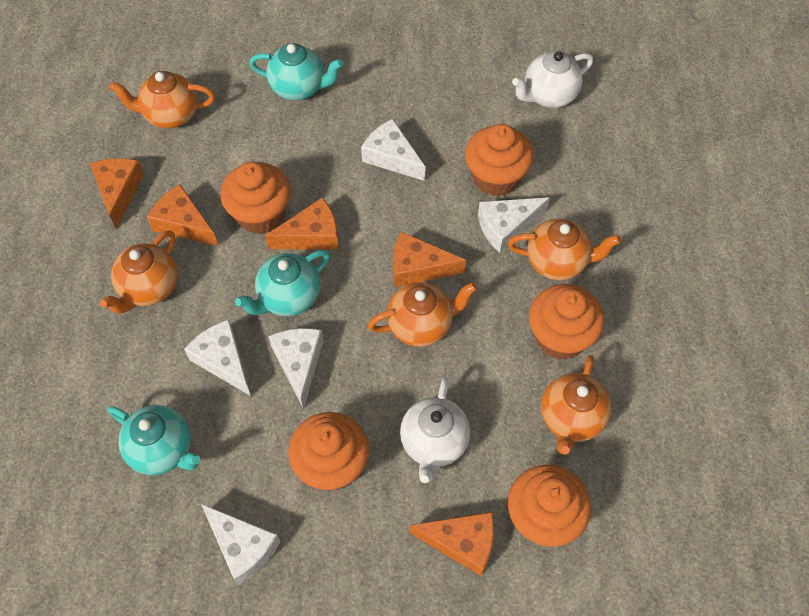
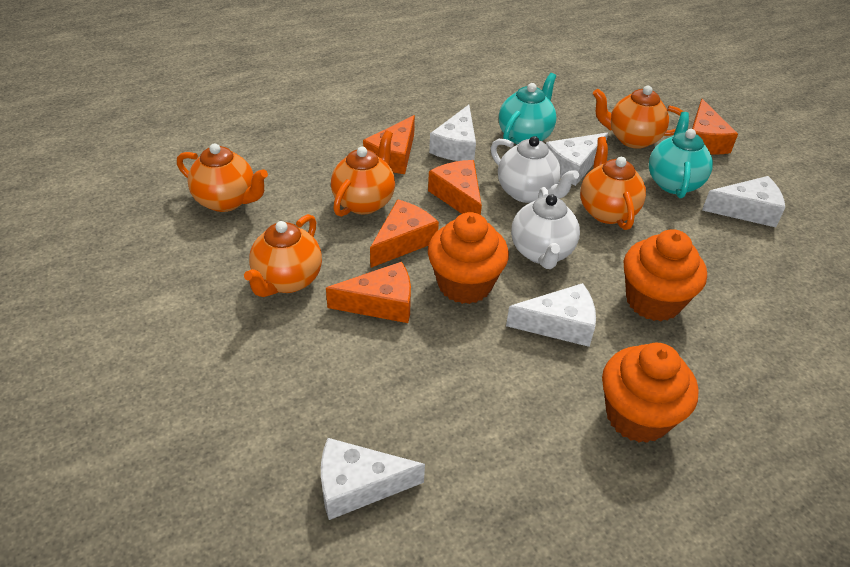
orange cupcake: 5 -> 3
turquoise teapot: 3 -> 2

